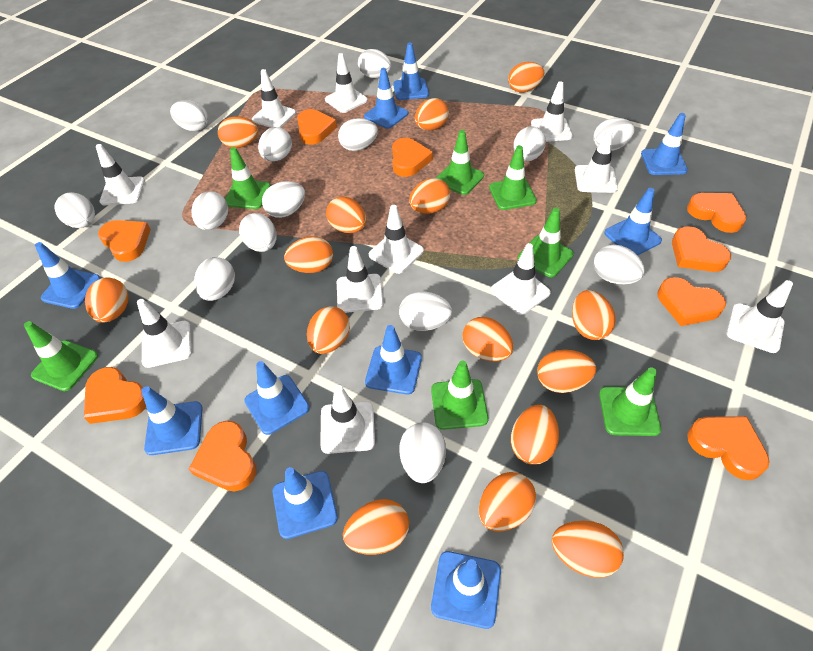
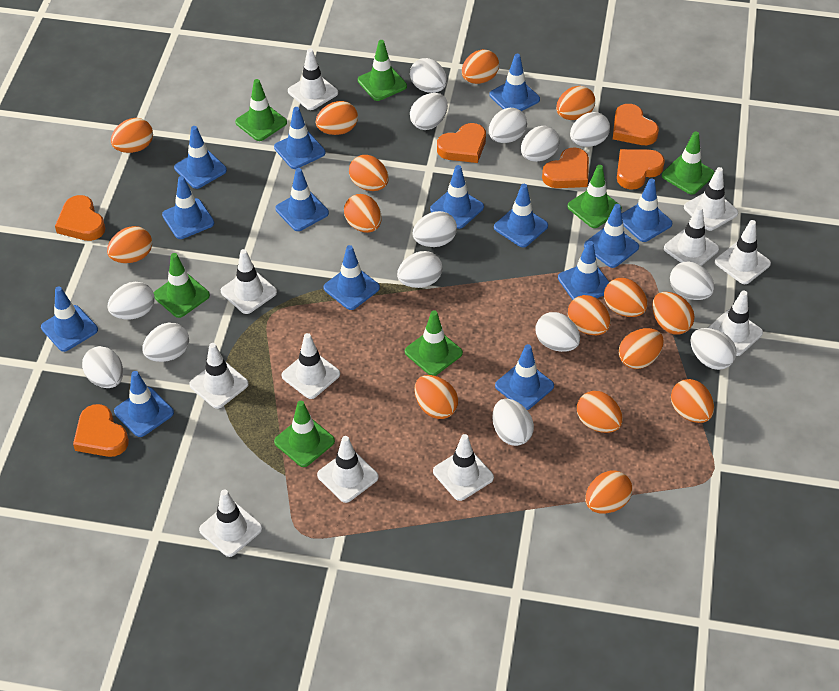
blue traffic cone: 10 -> 14
orange heart: 9 -> 6

